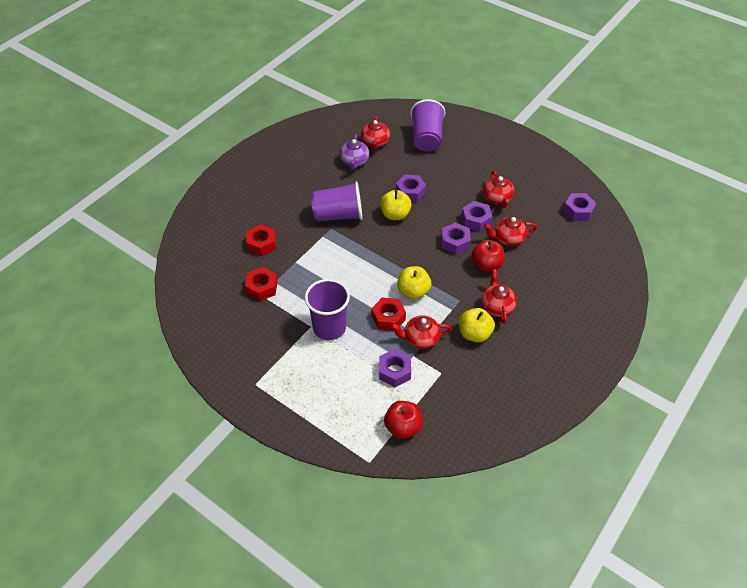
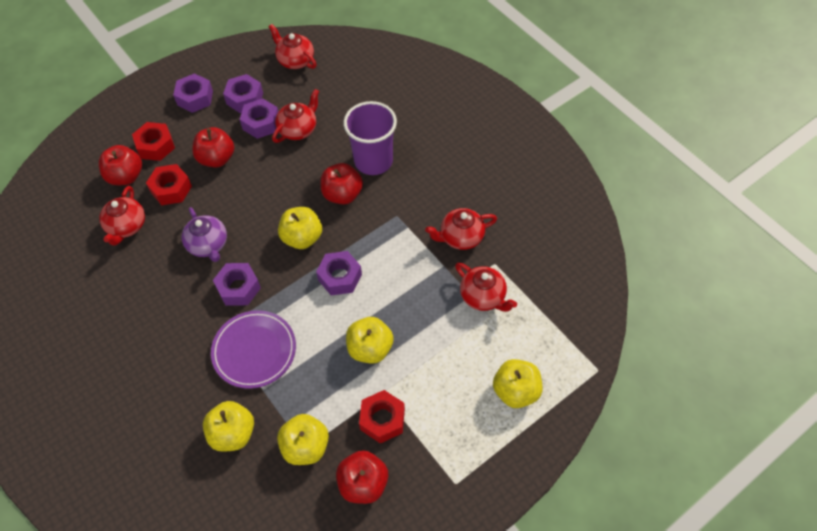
purple cup: 3 -> 1
purple plate: 0 -> 1
red apple: 2 -> 4
yellow apple: 3 -> 5

